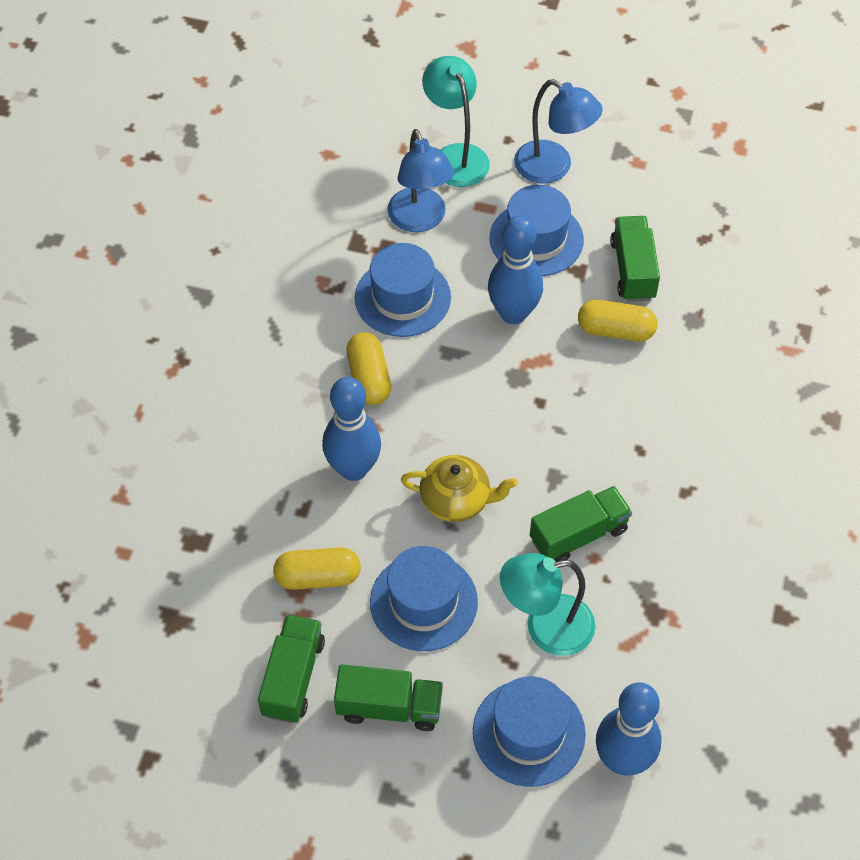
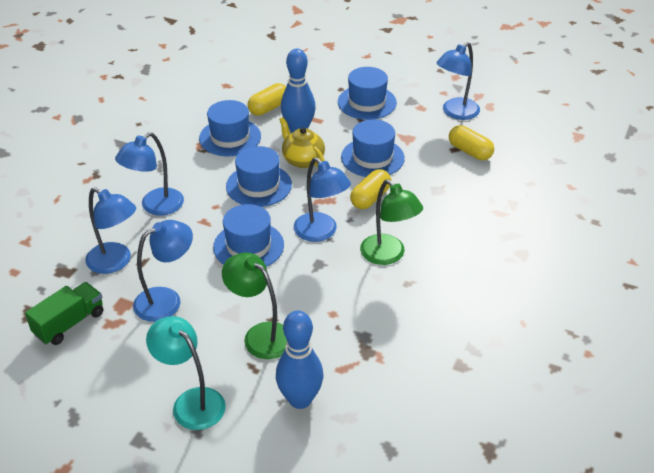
blue bowling pin: 3 -> 2
blue hat: 4 -> 5
blue lamp: 2 -> 5
green lamp: 0 -> 2
green truck: 4 -> 1
turquoise lamp: 2 -> 1

